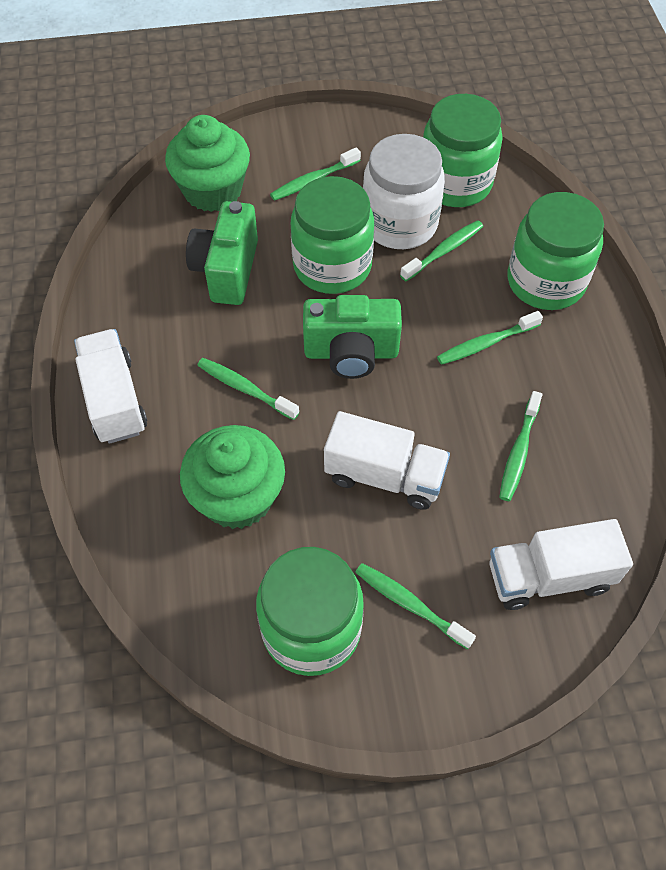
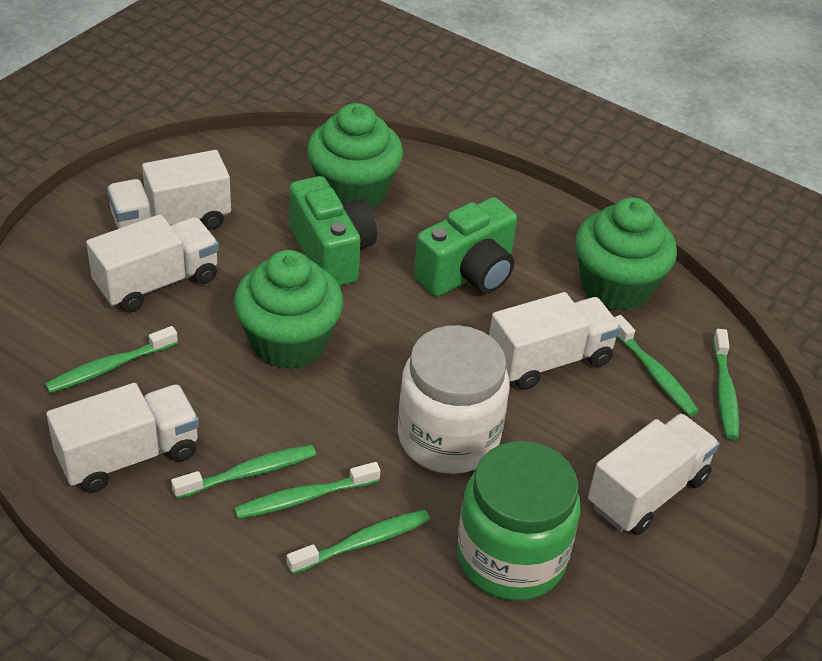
green cupcake: 2 -> 3
green jar: 4 -> 1
white truck: 3 -> 5

